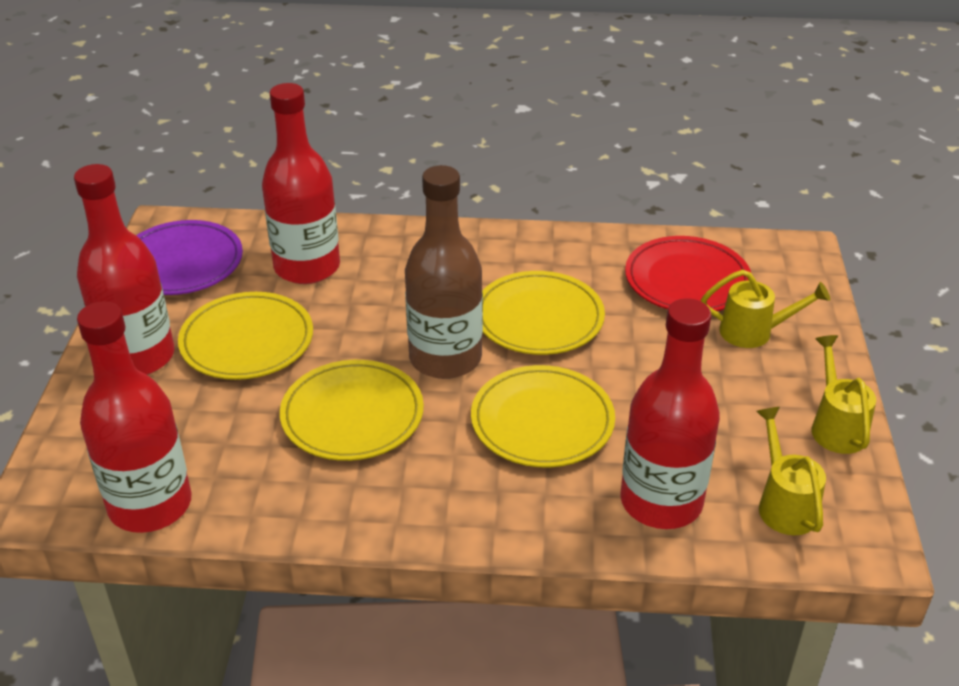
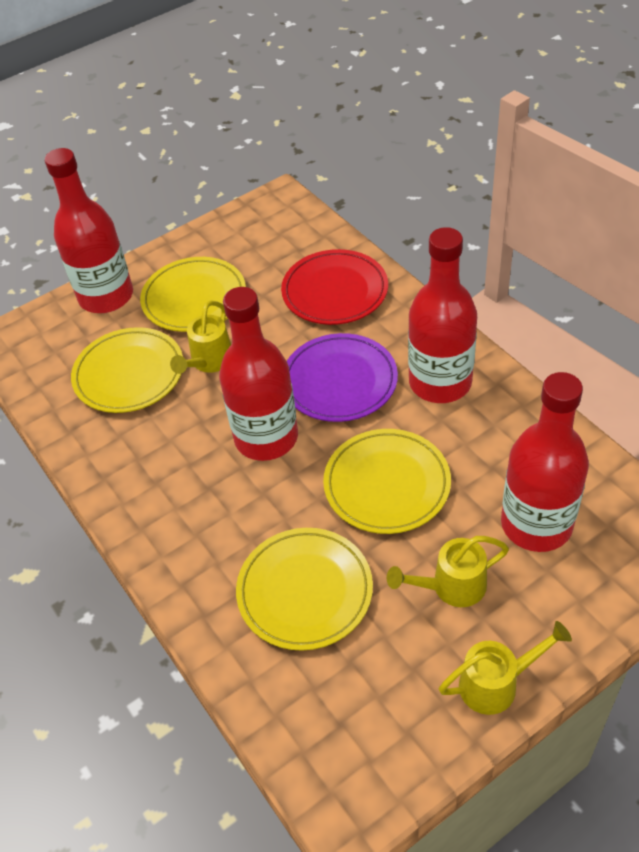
brown bottle: 1 -> 0

